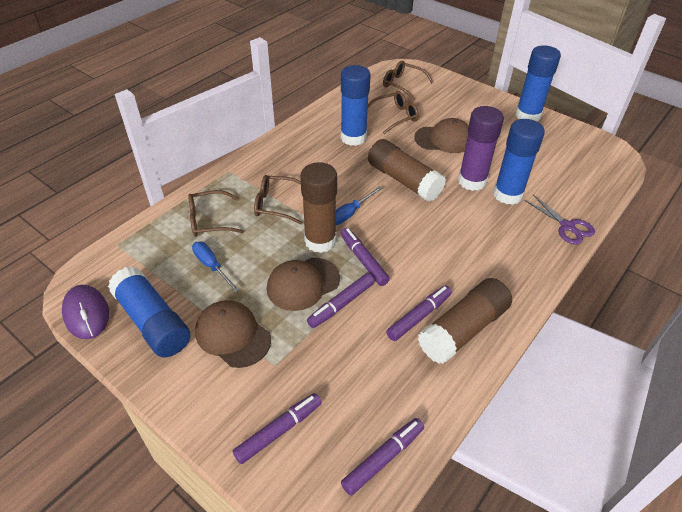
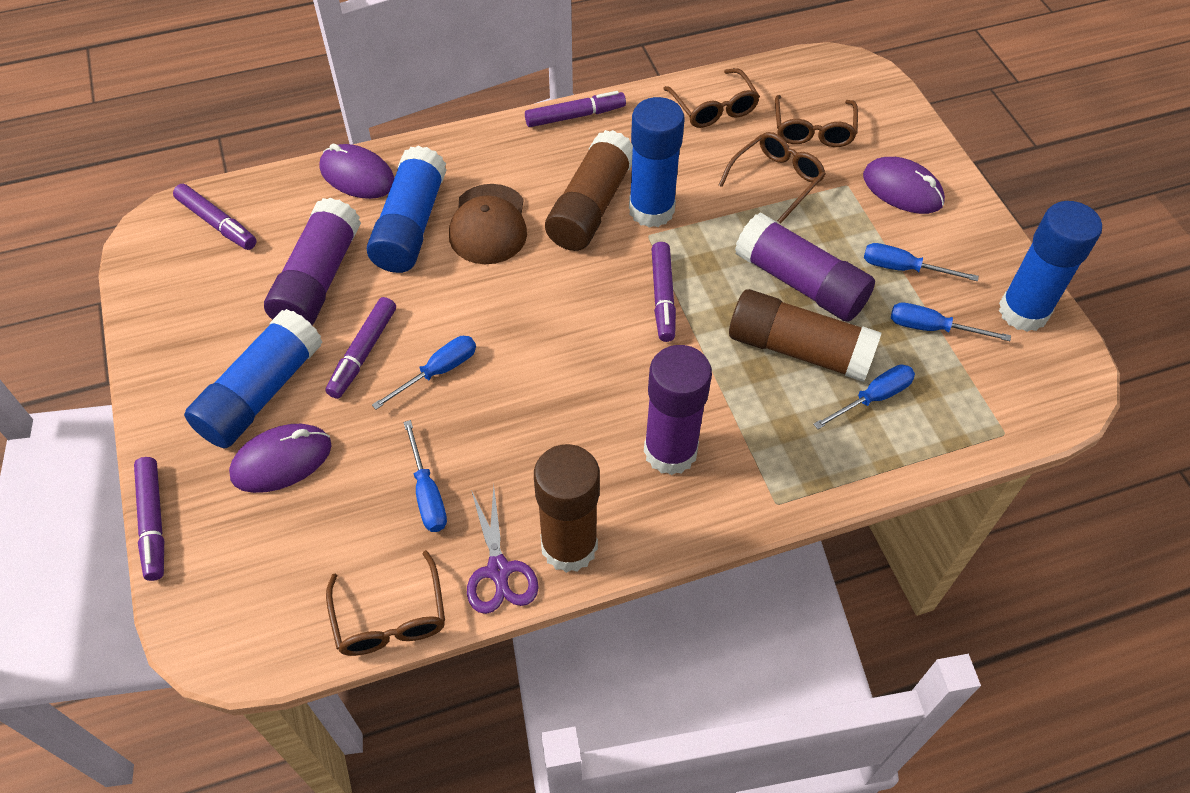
blue screwdriver: 2 -> 5
brown cap: 3 -> 1
purple glue stick: 1 -> 3
purple mouse: 1 -> 3

